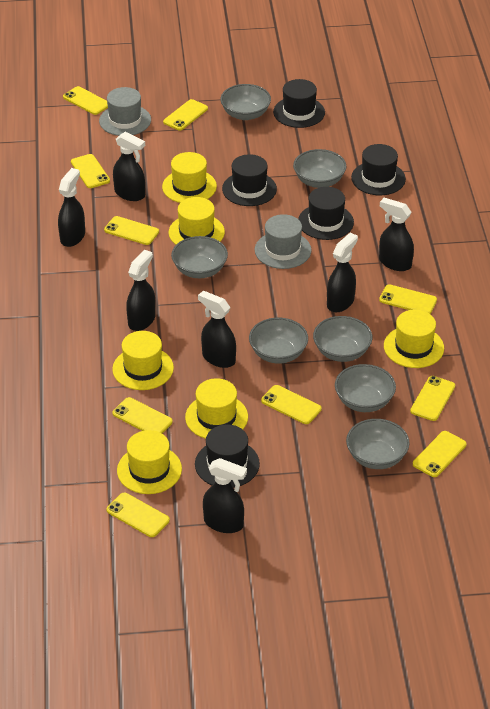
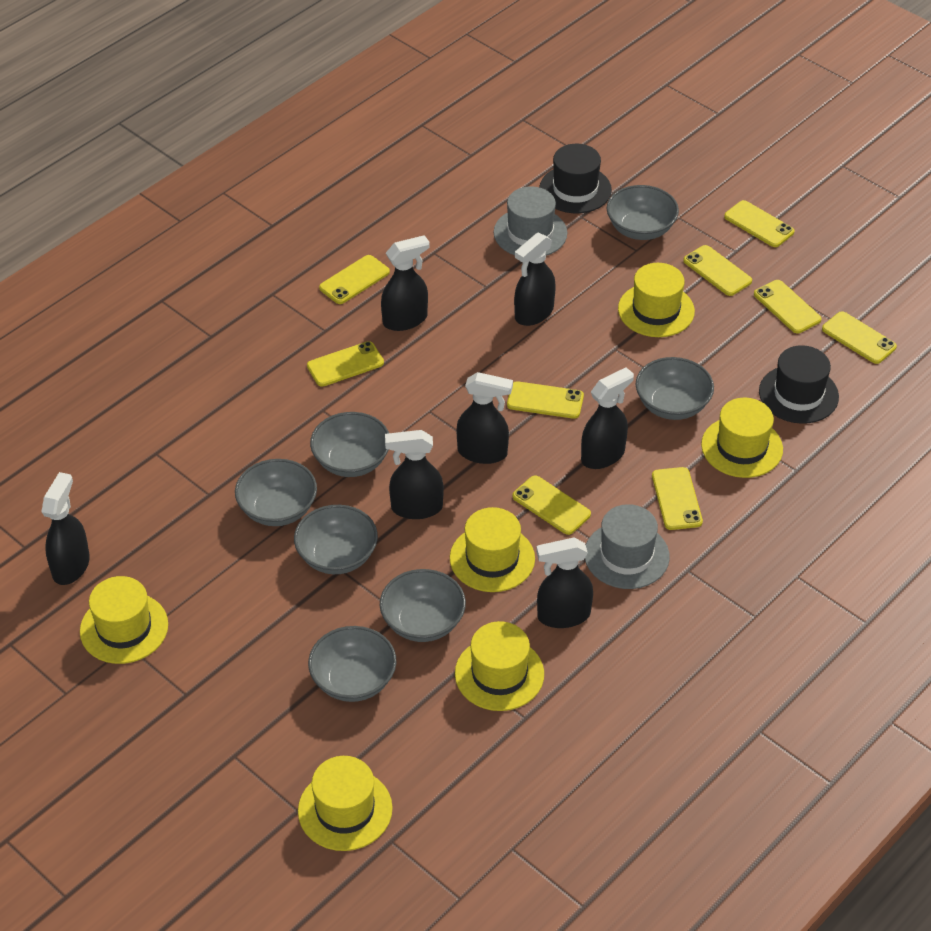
black hat: 5 -> 2
yellow phone: 10 -> 9

